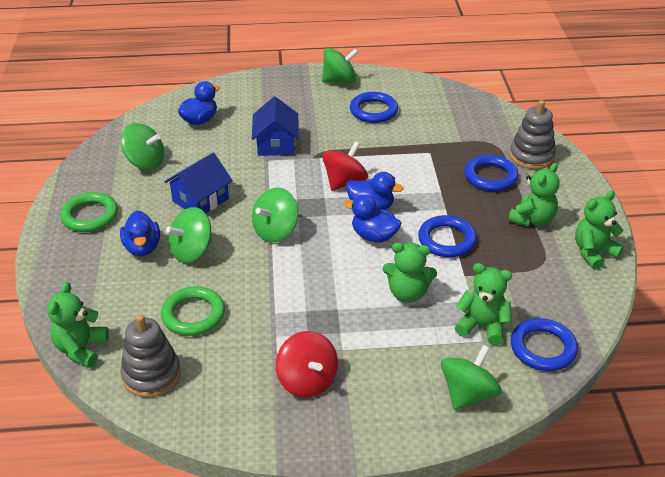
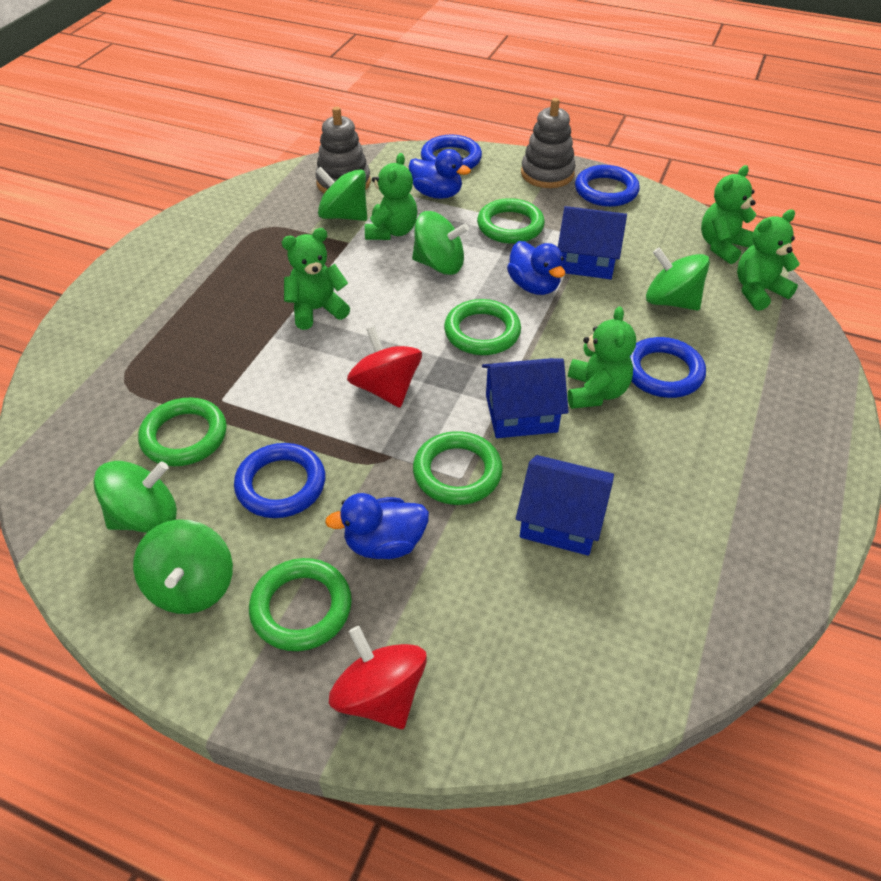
blue duck: 4 -> 3
blue house: 2 -> 3
green ring: 2 -> 5

